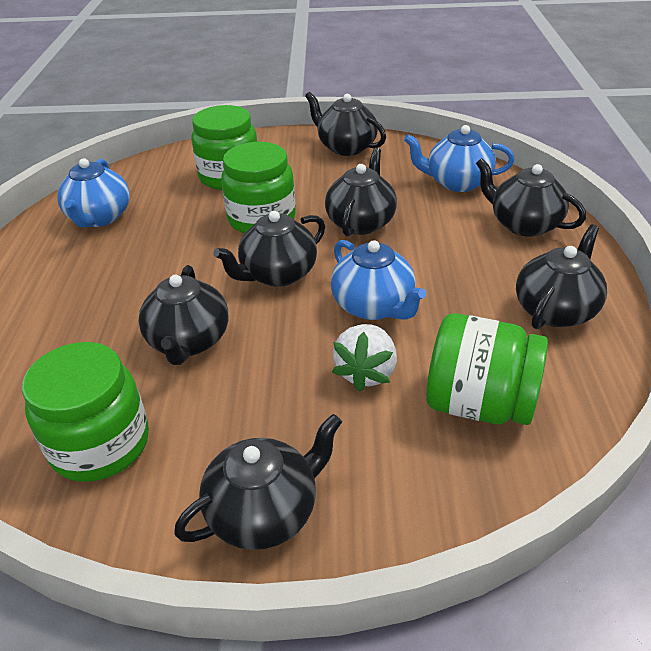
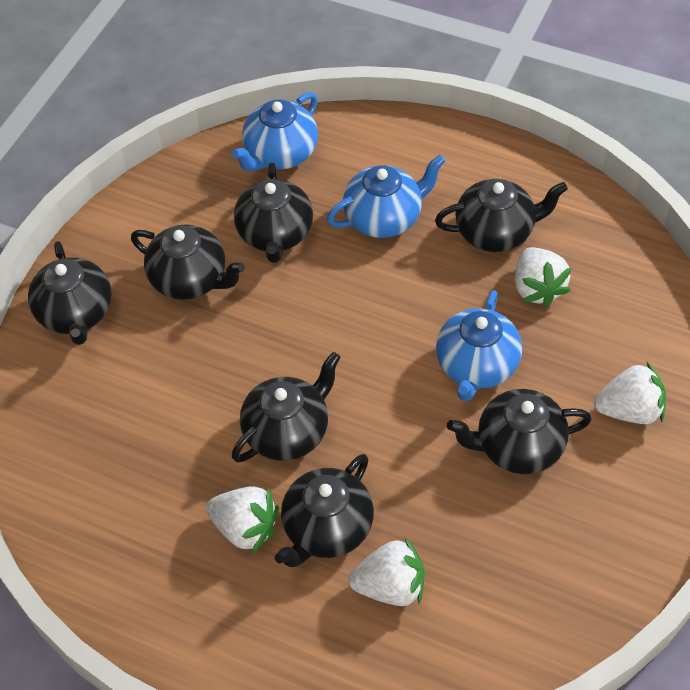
green jar: 4 -> 0
white strawberry: 1 -> 4

